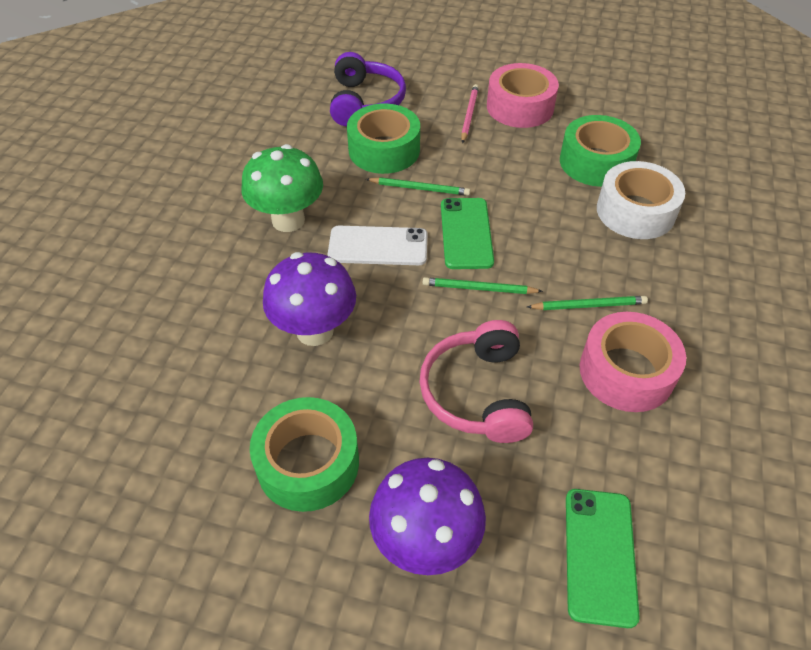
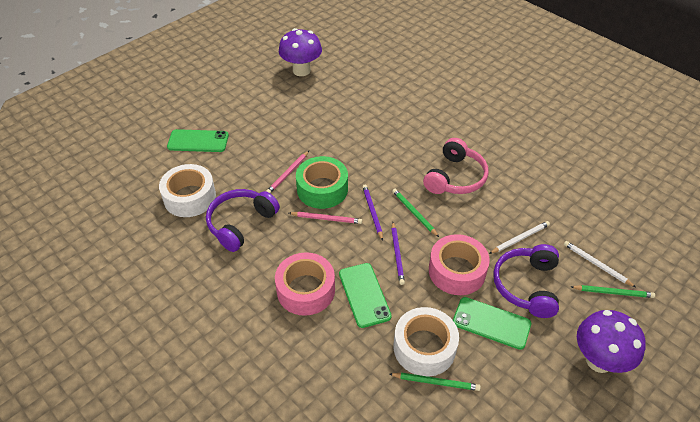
green mushroom: 1 -> 0
green phone: 2 -> 3
green tape: 3 -> 1
pink pencil: 1 -> 2
purple headphones: 1 -> 2
purple pencil: 0 -> 2
white pencil: 0 -> 2
white phone: 1 -> 0
white tape: 1 -> 2

